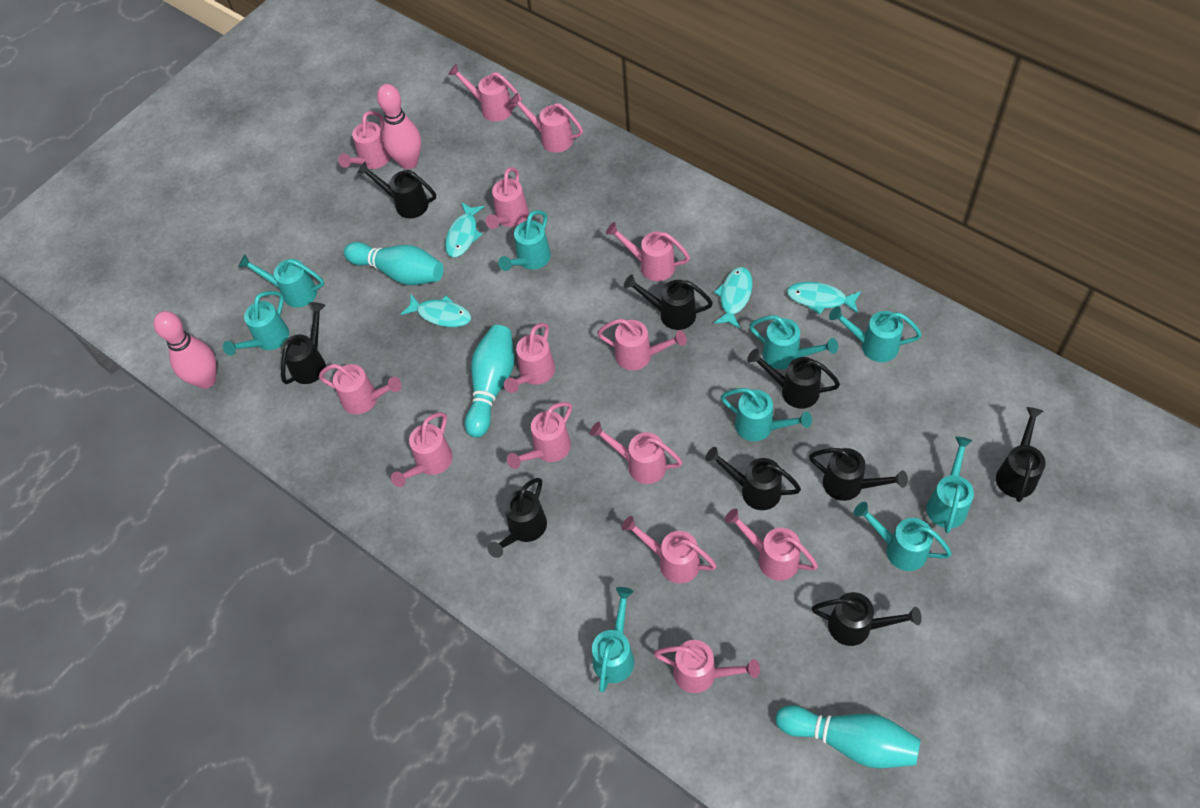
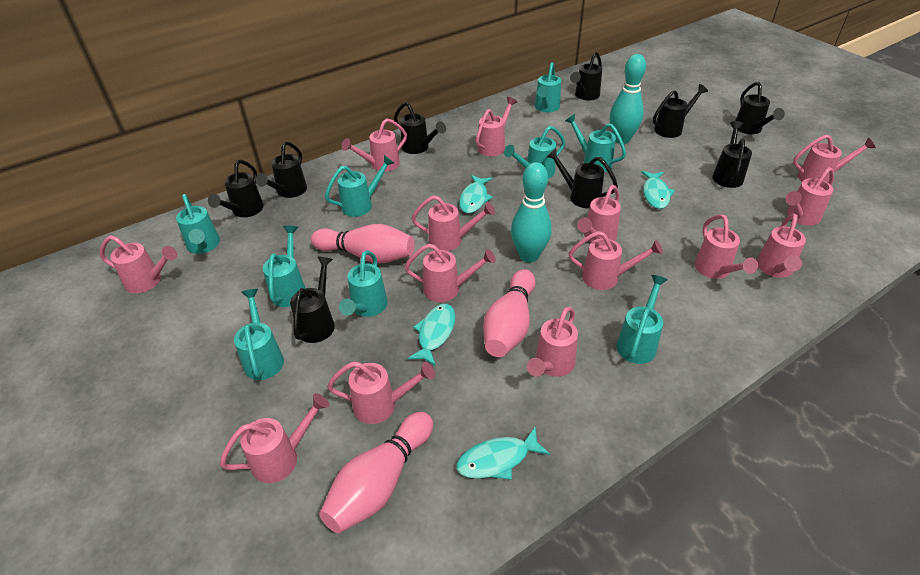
pink bowling pin: 2 -> 3
turquoise bowling pin: 3 -> 2

